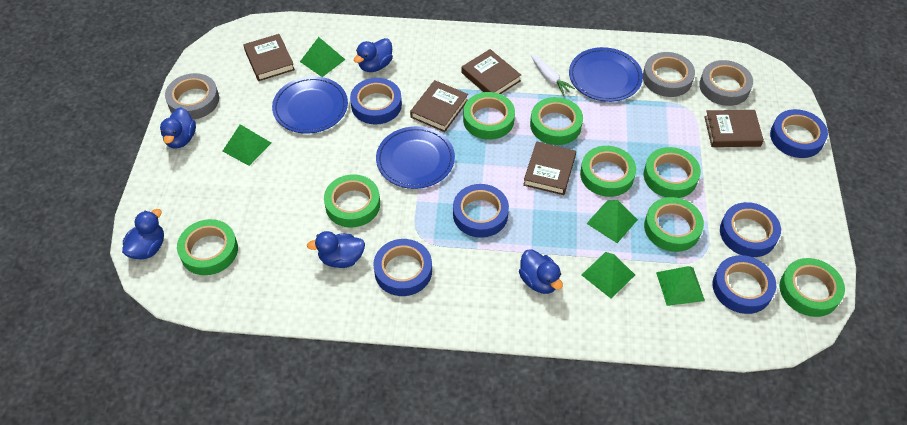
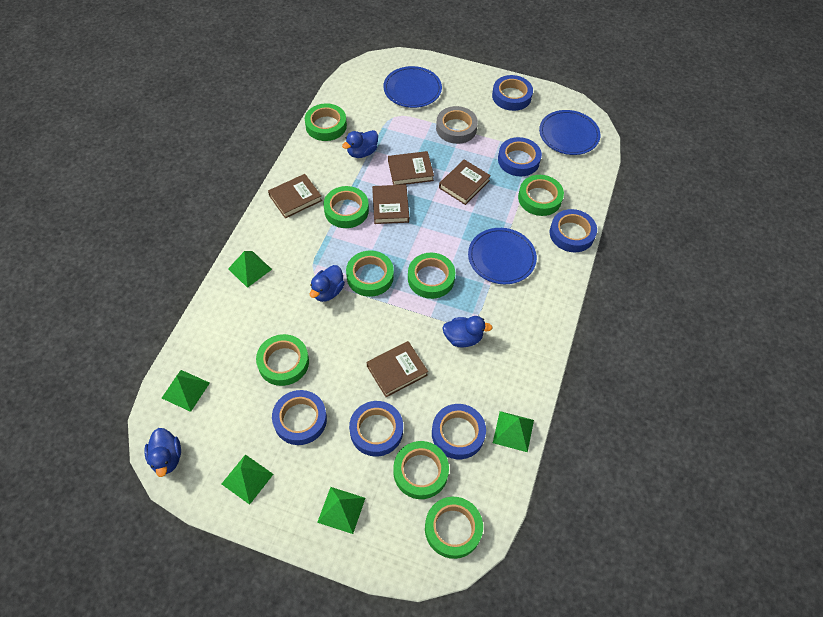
blue duck: 5 -> 4
grey tape: 3 -> 1
white carrot: 1 -> 0

